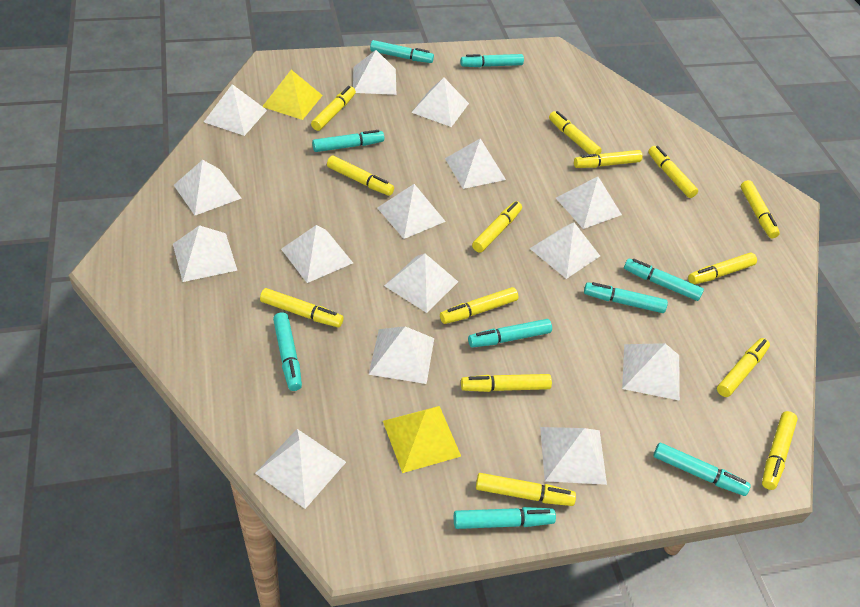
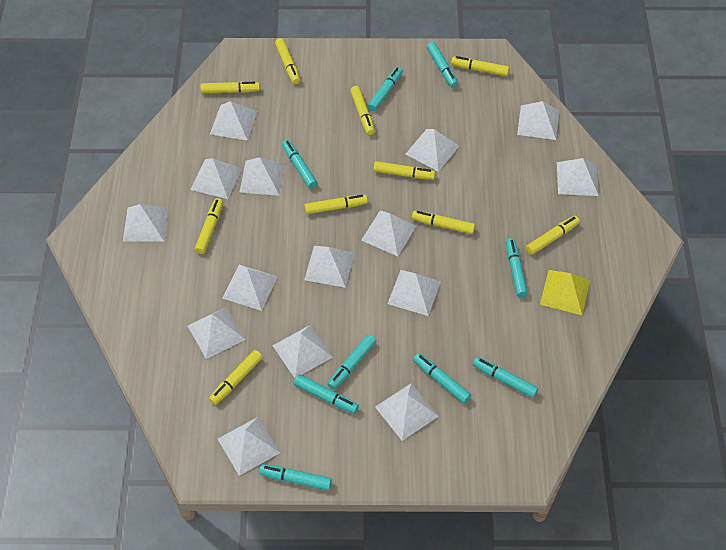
yellow marker: 14 -> 10
yellow pyramid: 2 -> 1

